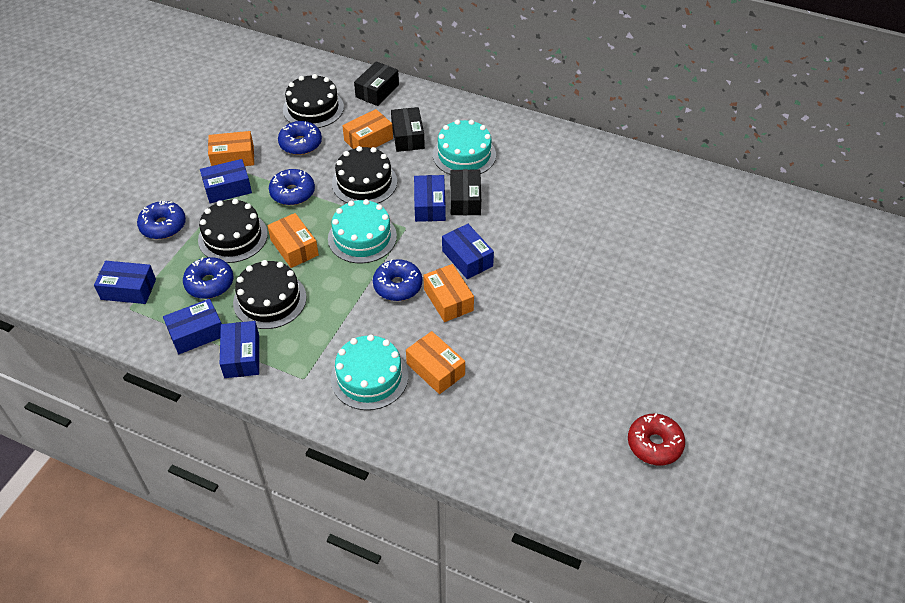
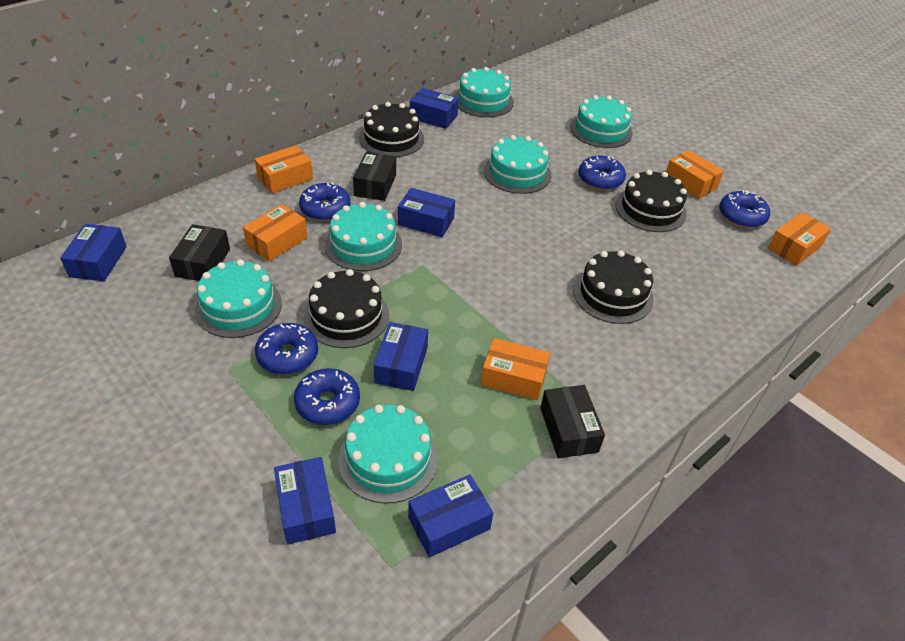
red donut: 1 -> 0
turquoise cake: 3 -> 6

